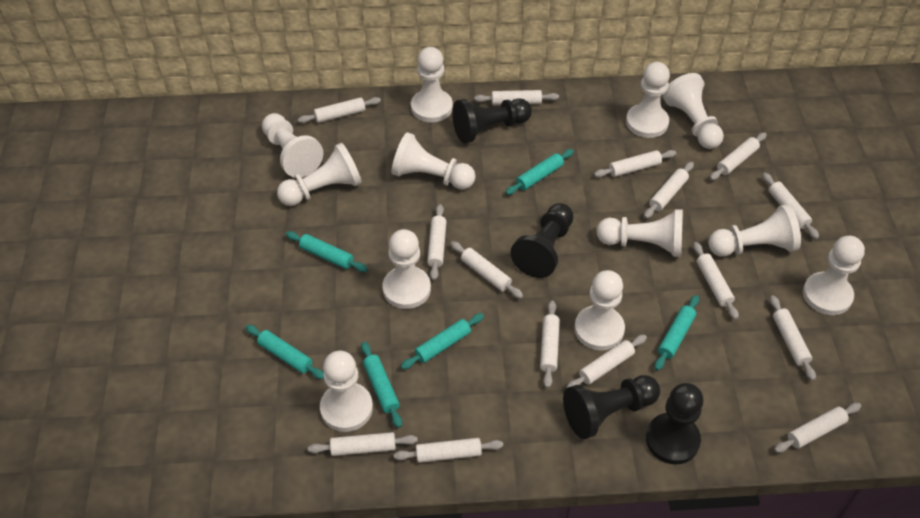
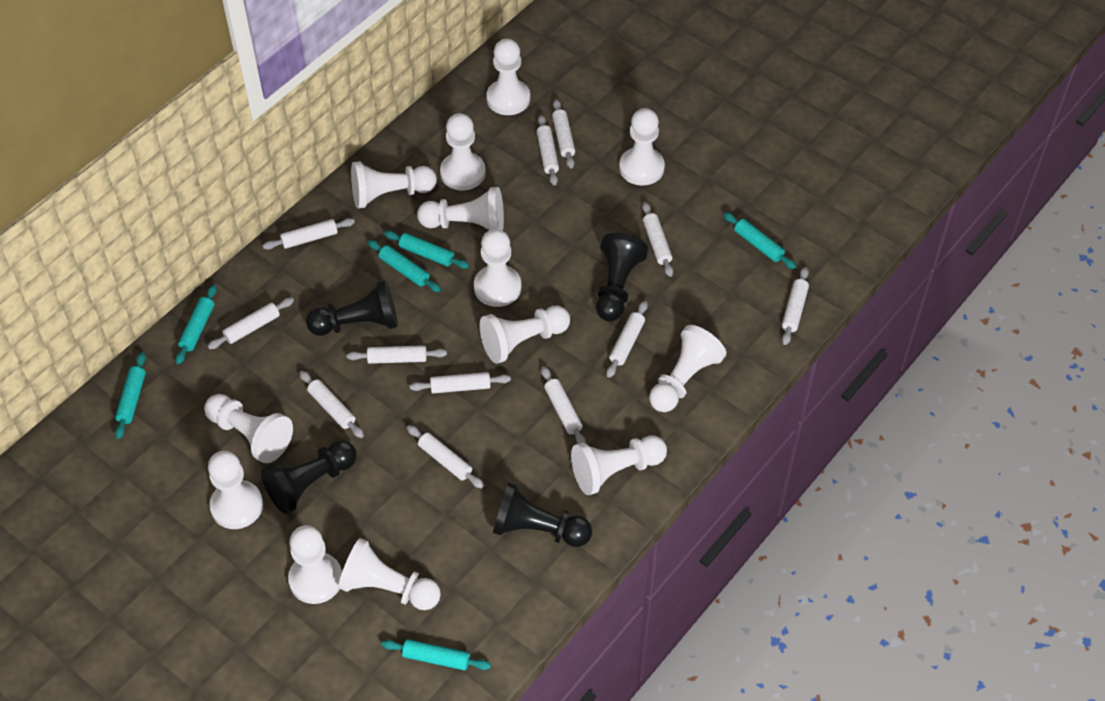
white pawn: 12 -> 13
white rolling pin: 15 -> 12

